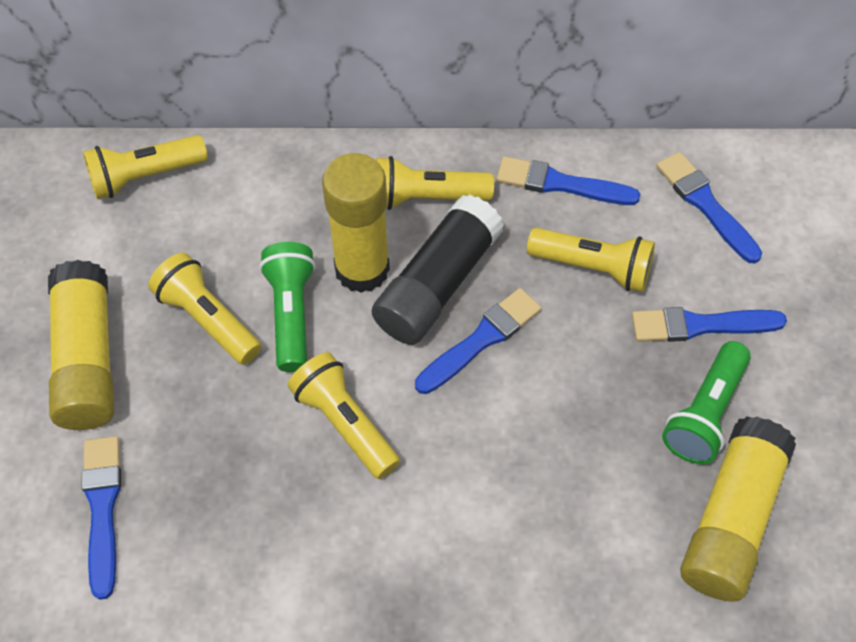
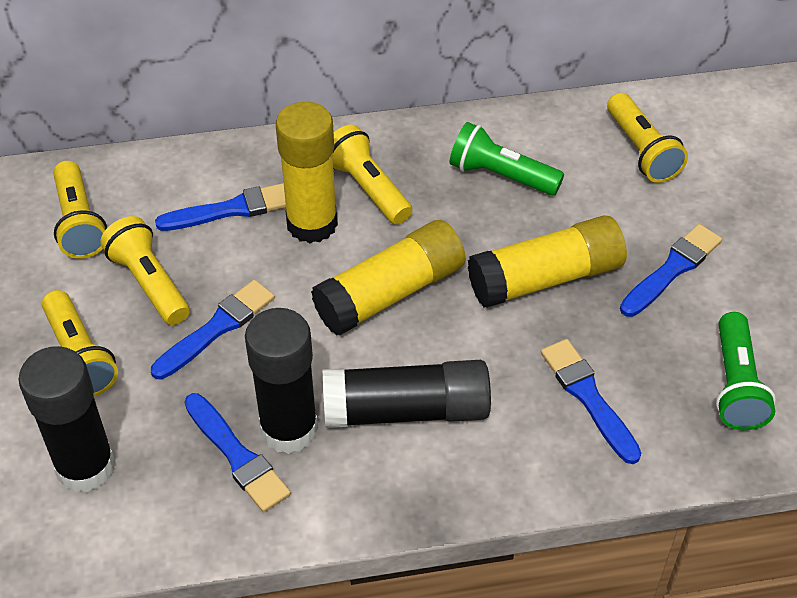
black glue stick: 1 -> 3

